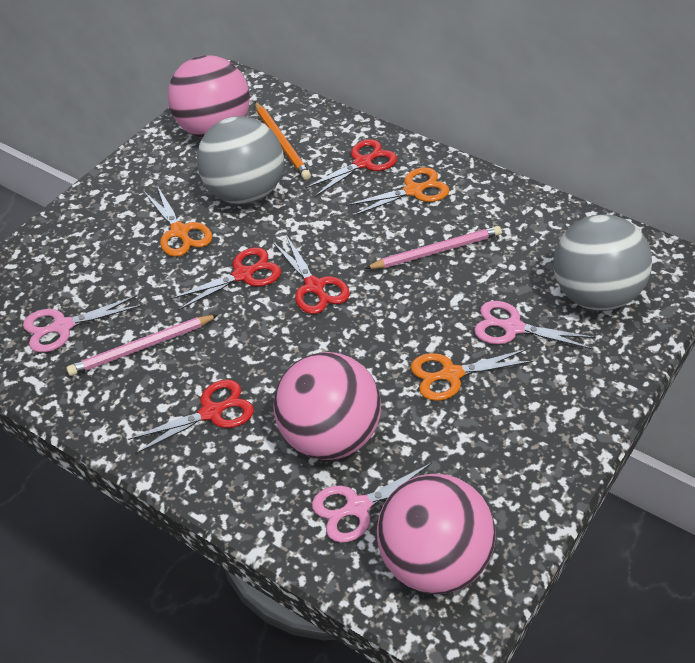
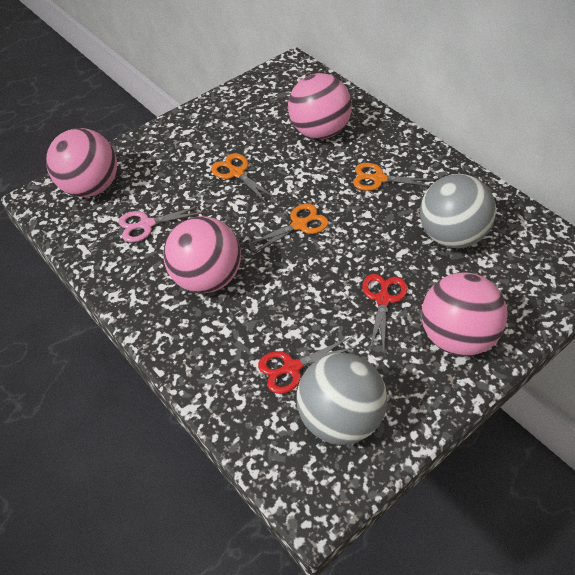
orange pencil: 1 -> 0
pink ball: 3 -> 4
pink pencil: 2 -> 0
pink scissors: 3 -> 1
red scissors: 4 -> 2

